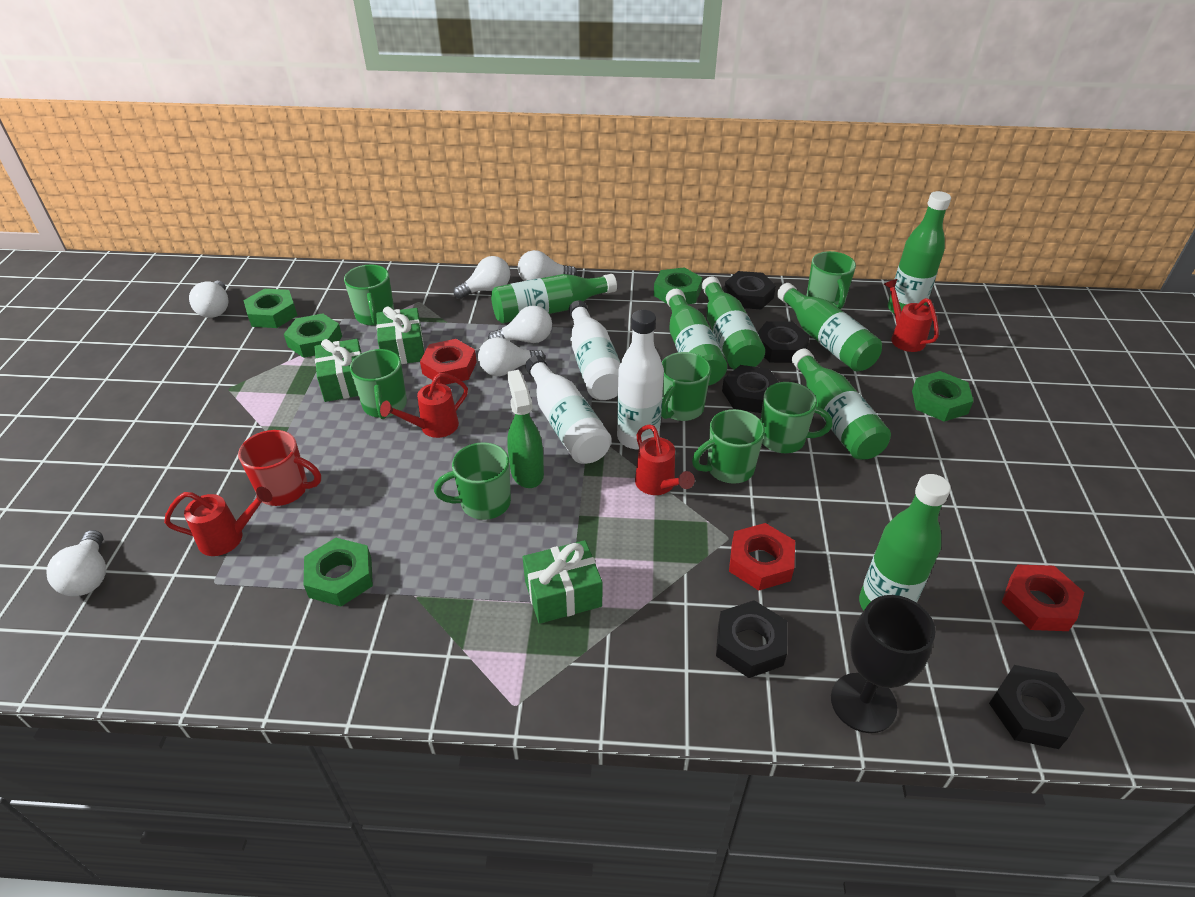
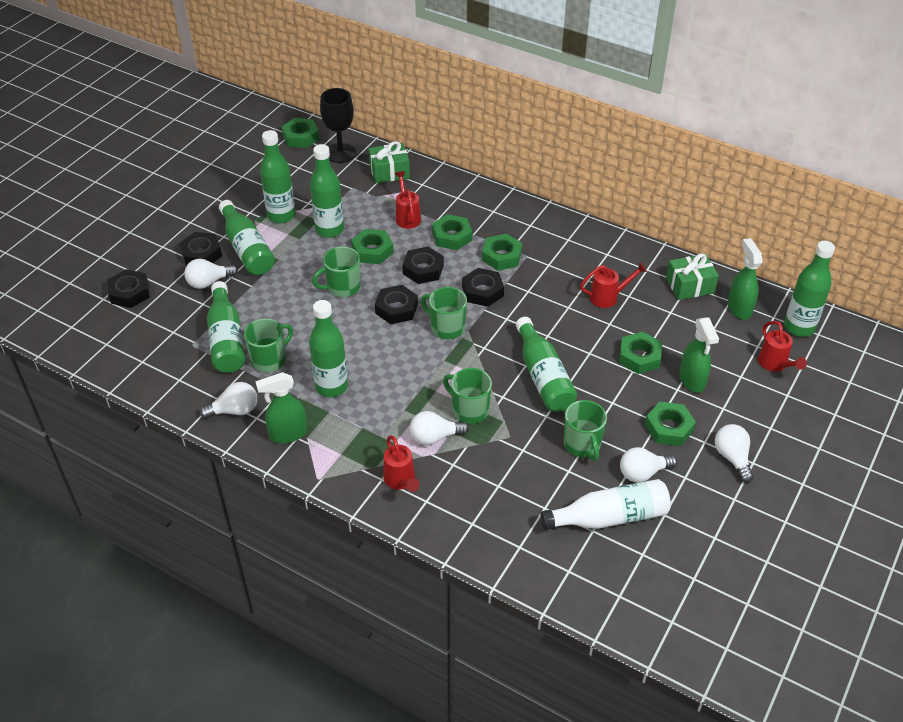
green gift: 3 -> 2
green mug: 7 -> 5
green nut: 5 -> 6
green spray bottle: 1 -> 3
red mug: 1 -> 0
red nut: 3 -> 0
white bottle: 3 -> 1
white light bulb: 6 -> 5

